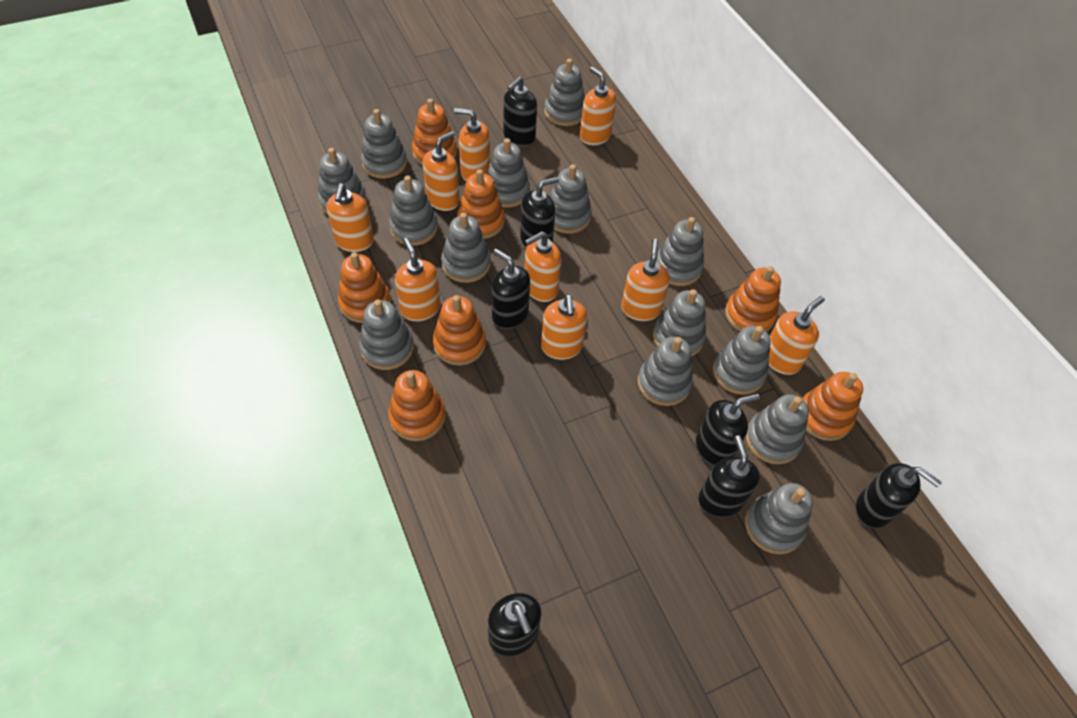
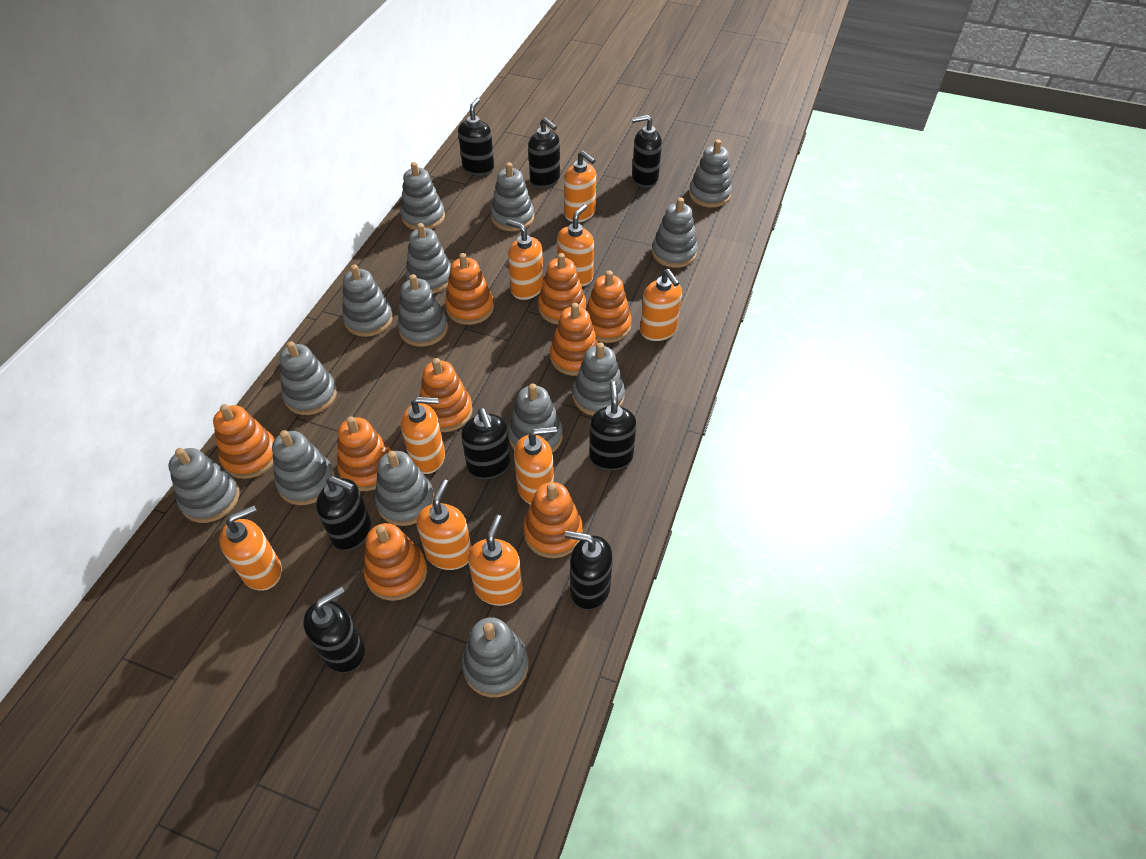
black soap dispenser: 7 -> 8
orange stacking toy: 7 -> 9

